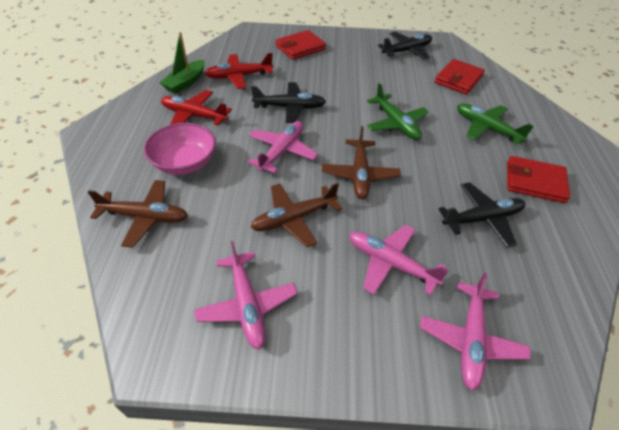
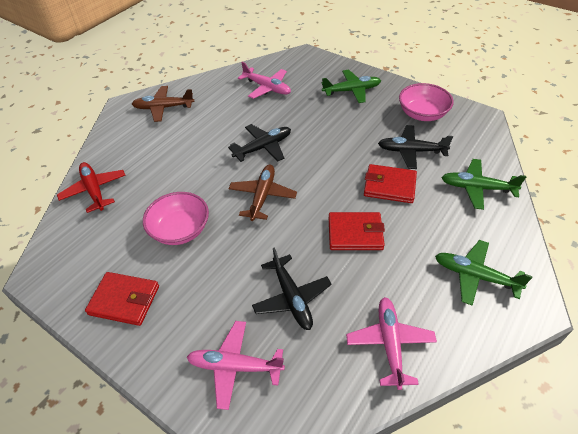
brown plane: 3 -> 2
green boat: 1 -> 0
green plane: 2 -> 3
pink bowl: 1 -> 2
pink plane: 4 -> 3
red plane: 2 -> 1

